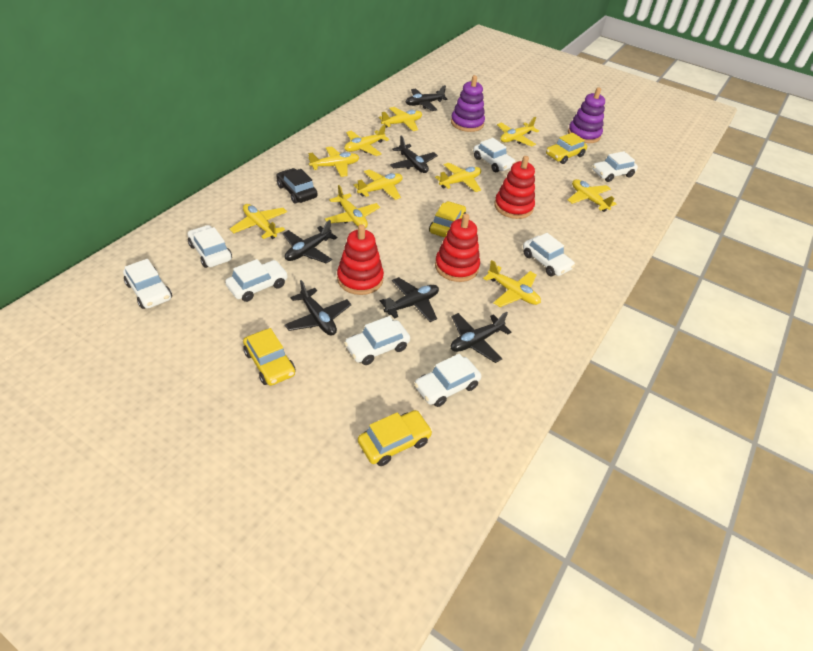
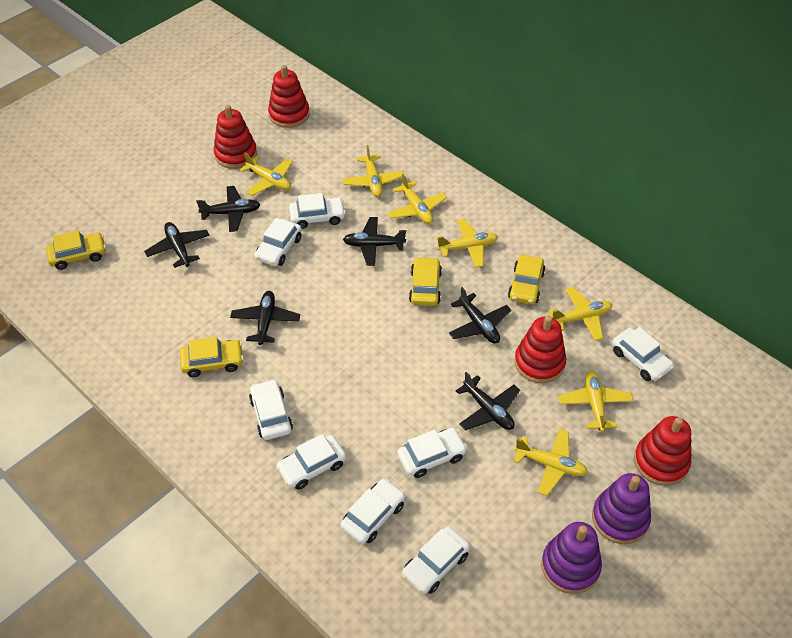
black car: 1 -> 0
red stacking toy: 3 -> 4
yellow plane: 10 -> 7

